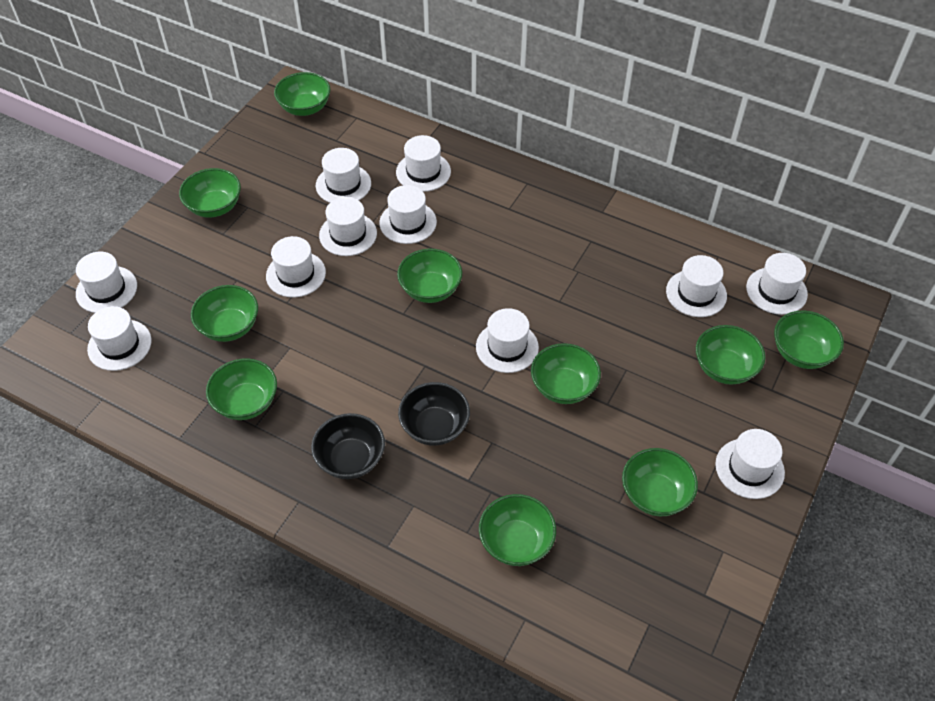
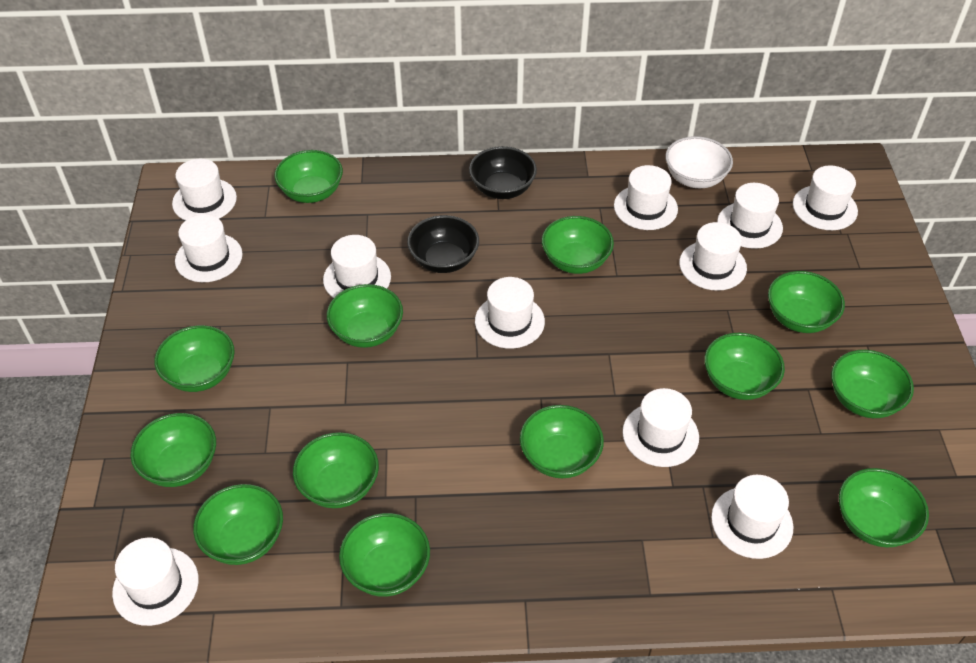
green bowl: 10 -> 13
white bowl: 0 -> 1

